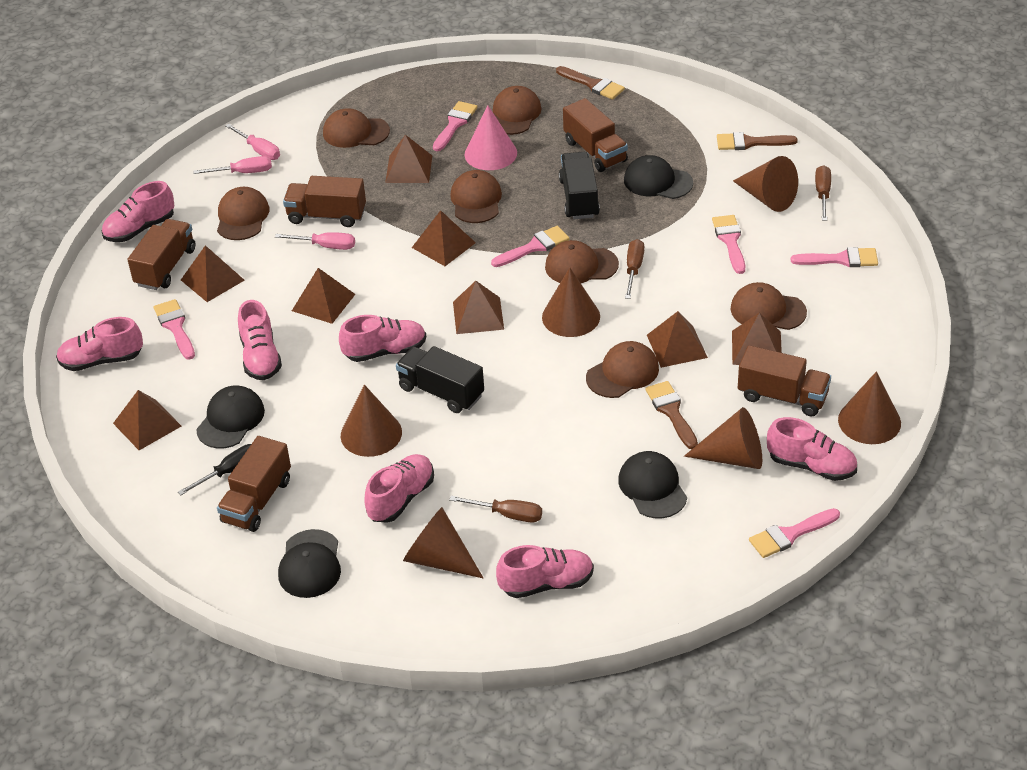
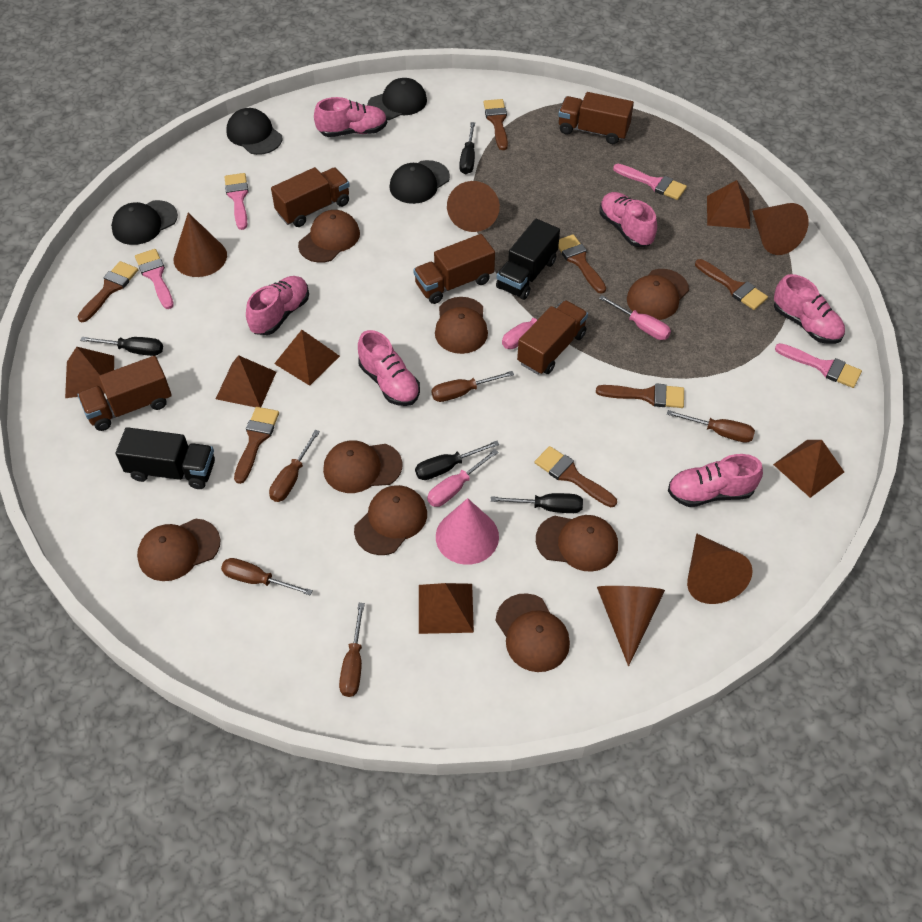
black screwdriver: 1 -> 4
brown brush: 3 -> 7
brown cap: 7 -> 8
brown cone: 6 -> 5
brown pyramid: 8 -> 6
brown screwdriver: 3 -> 5
pink brush: 6 -> 4
pink shoe: 7 -> 6

